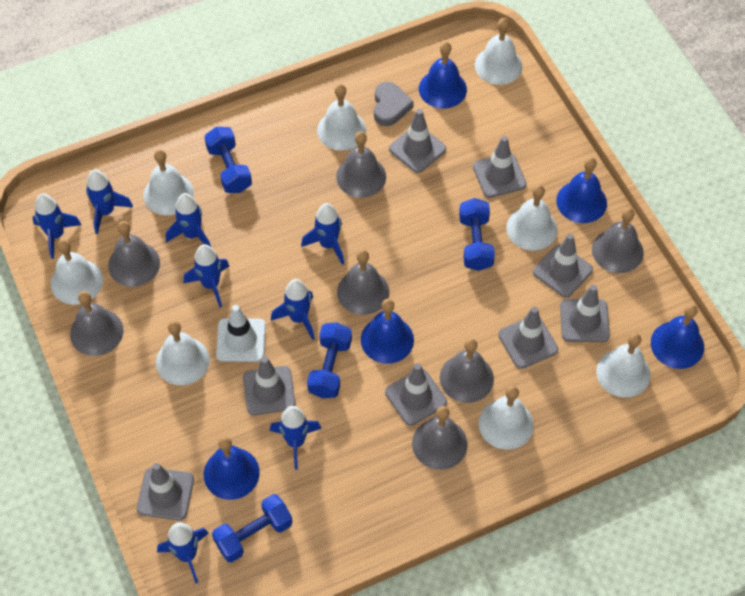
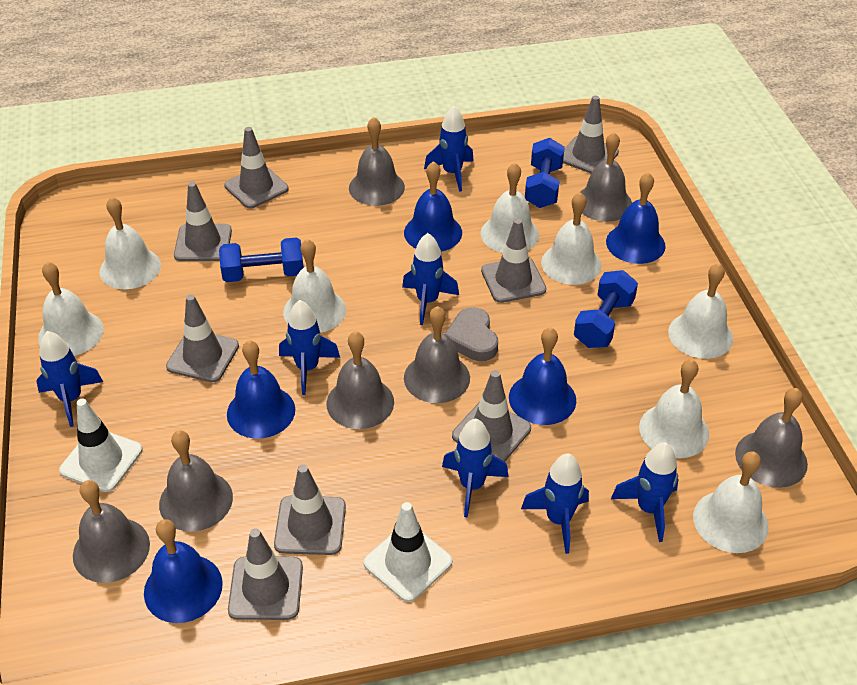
blue dumbbell: 4 -> 3
blue rocket: 8 -> 7
white traffic cone: 1 -> 2

